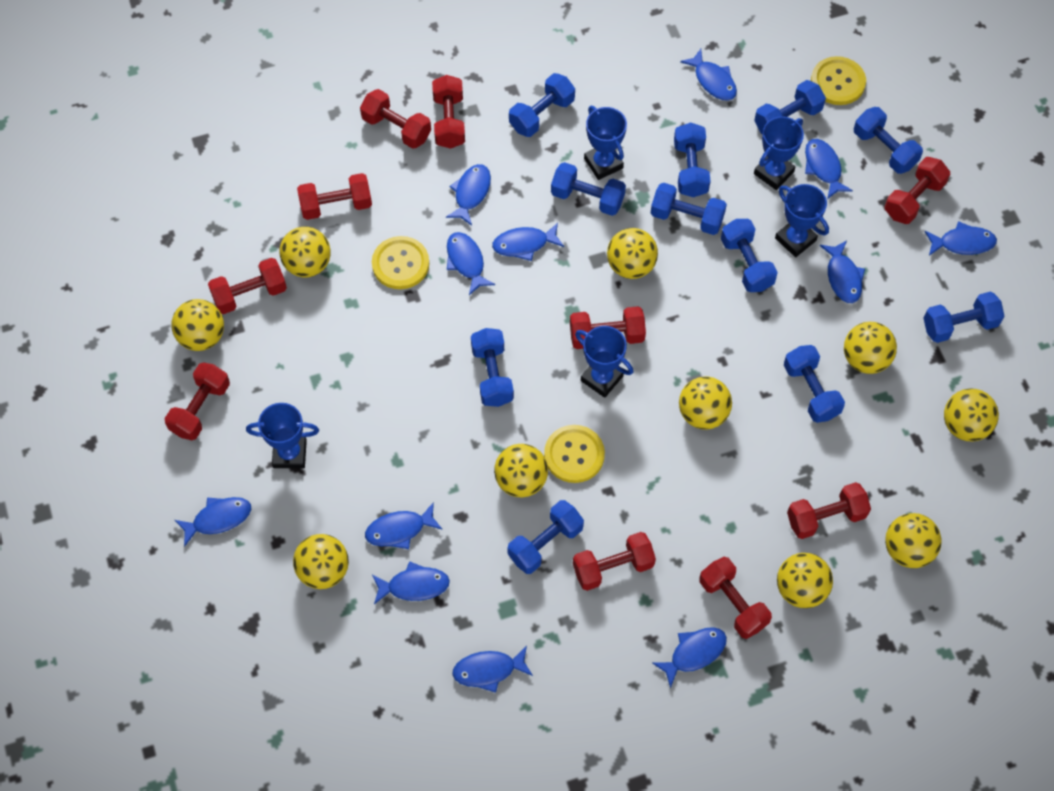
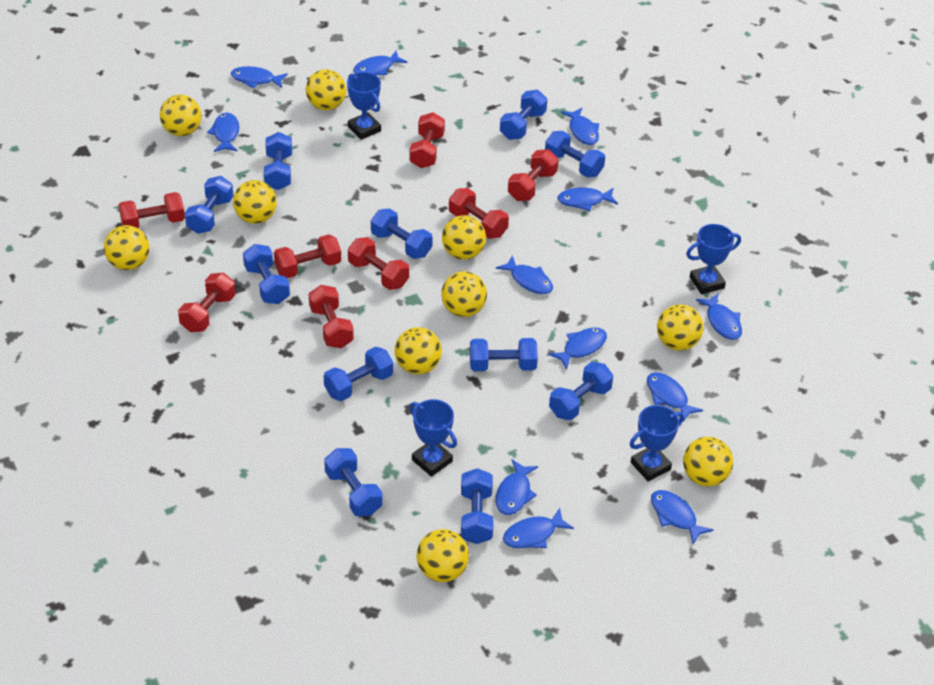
blue trophy: 5 -> 4
red dumbbell: 10 -> 8
yellow button: 3 -> 0

